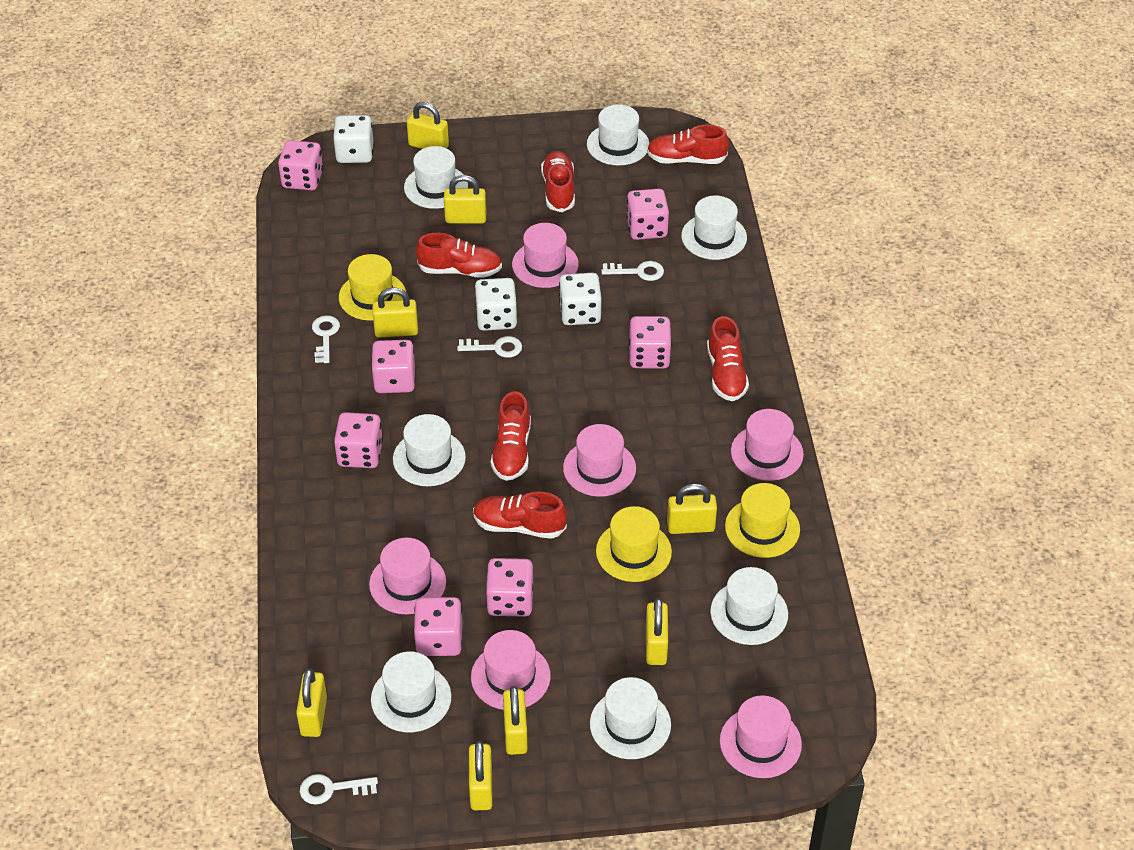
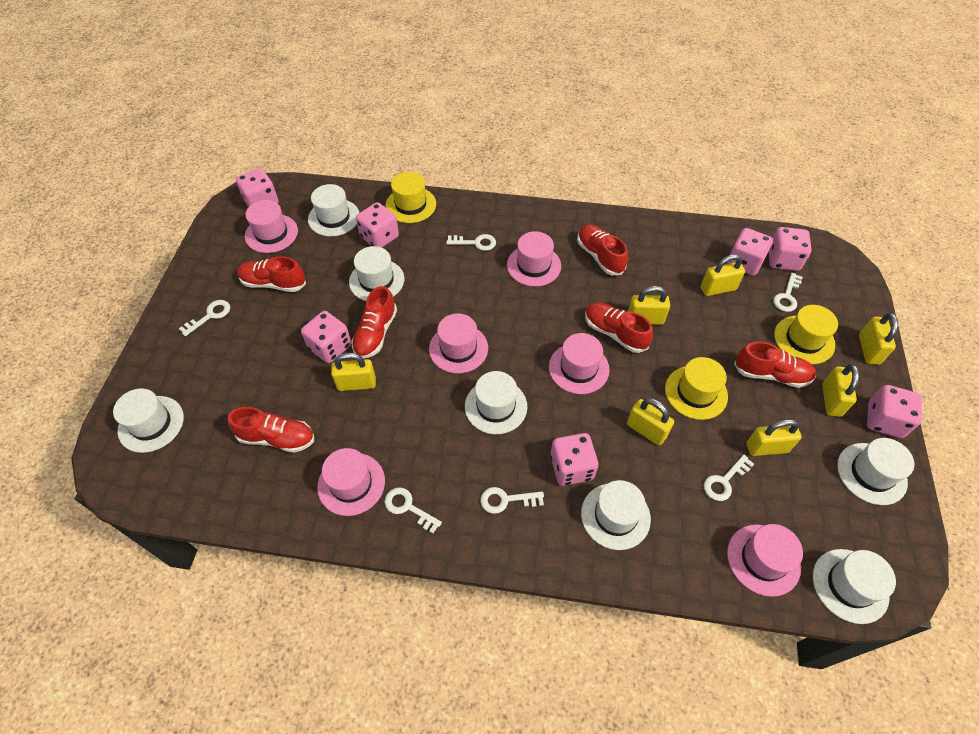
white dice: 3 -> 0
white key: 4 -> 6
yellow padlock: 8 -> 7

